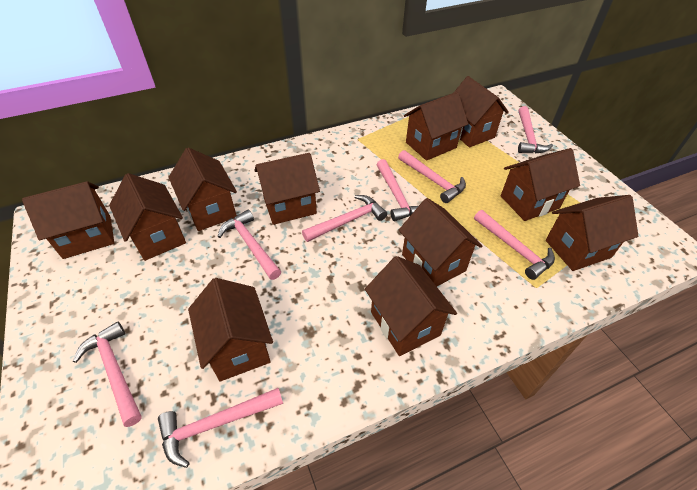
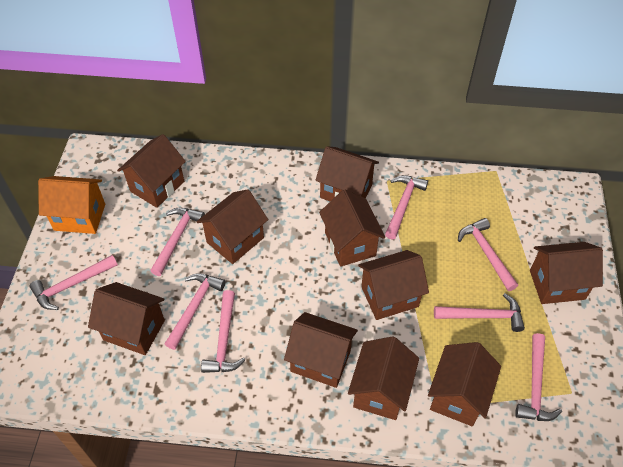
brown house: 11 -> 10
orange house: 0 -> 1

